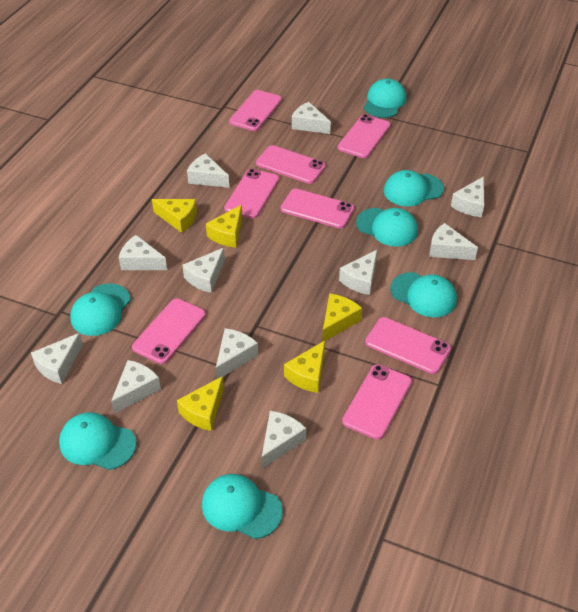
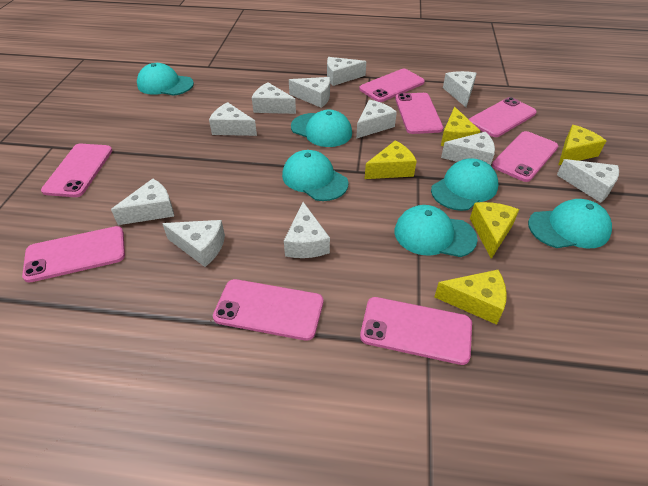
turquoise cap: 7 -> 6

